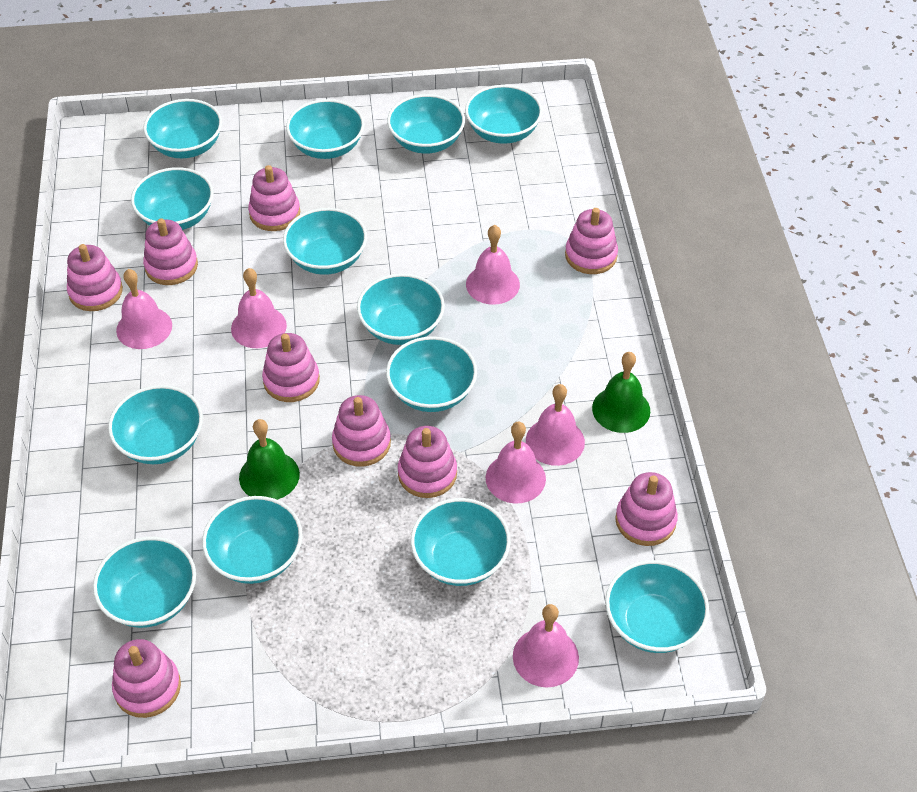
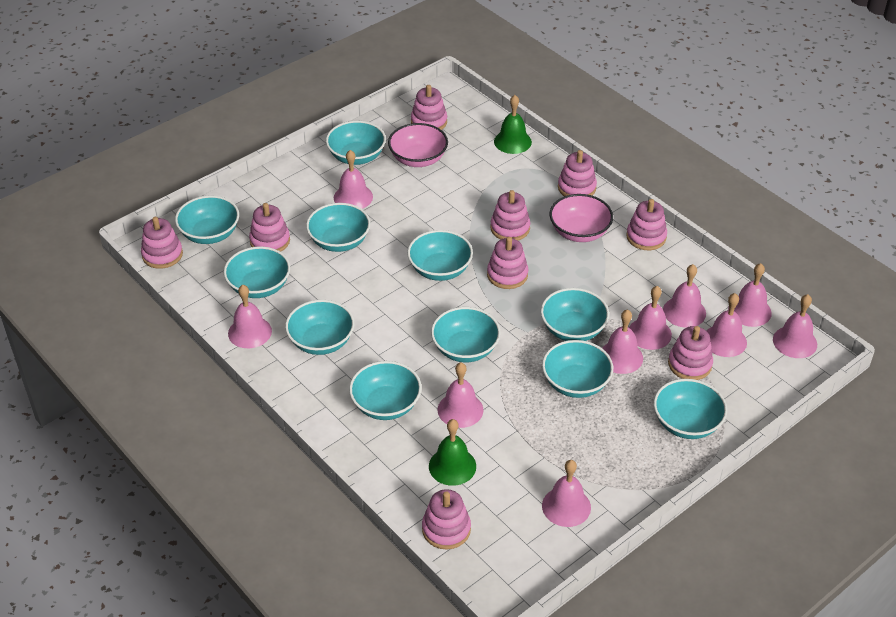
pink bell: 6 -> 10
pink bowl: 0 -> 2
turquoise bowl: 13 -> 11

